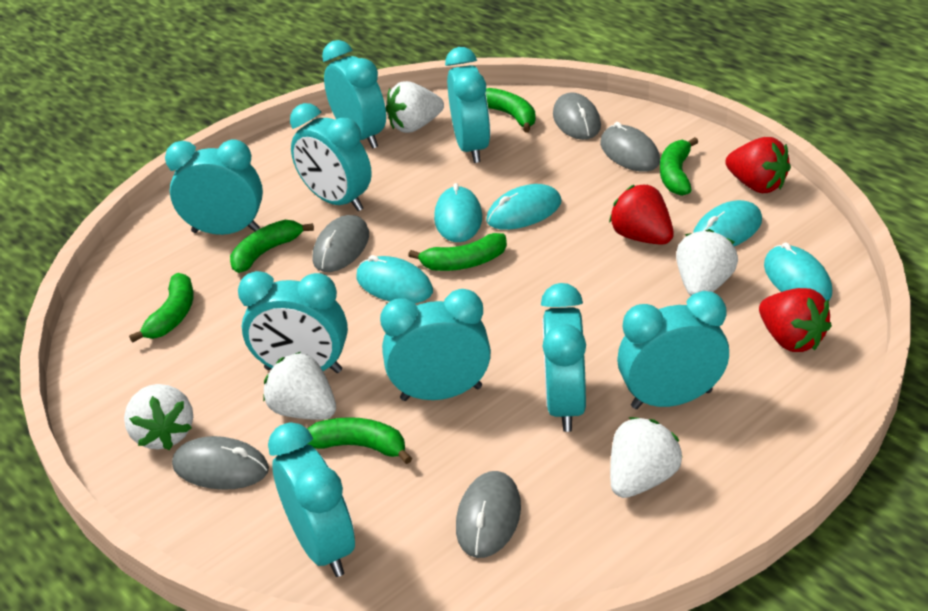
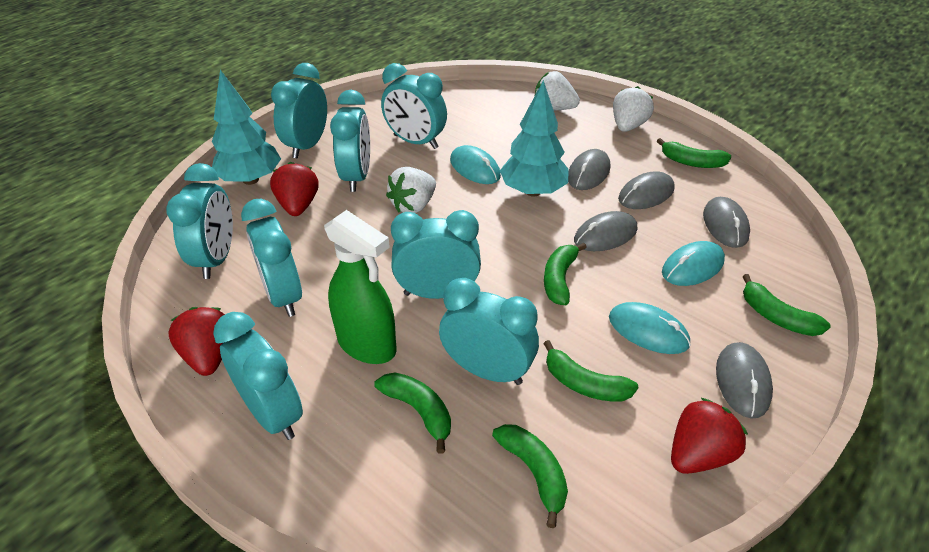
green spray bottle: 0 -> 1
turquoise clock: 9 -> 8
turquoise mouse: 5 -> 3
turquoise tree: 0 -> 2
white strawberry: 5 -> 3

